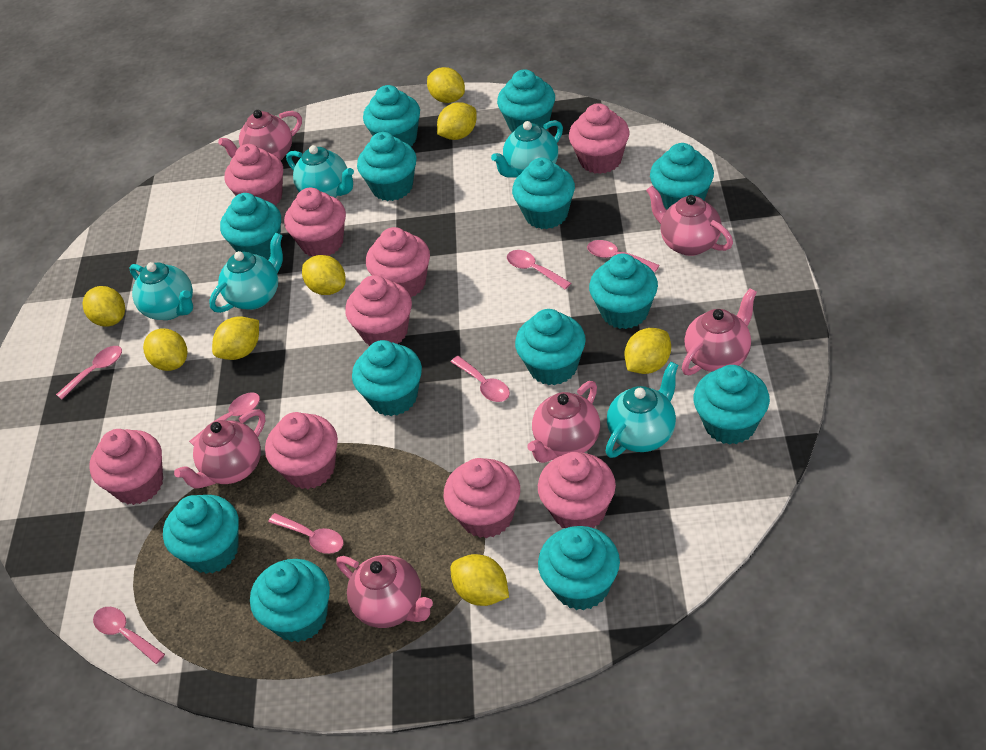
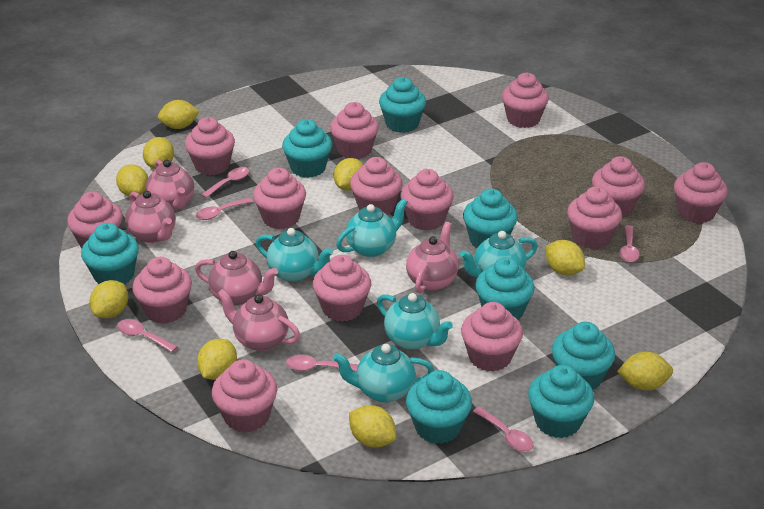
pink cupcake: 9 -> 14
pink spoon: 7 -> 6
pink teapot: 6 -> 5
turquoise cupcake: 13 -> 8
yellow lemon: 8 -> 9

